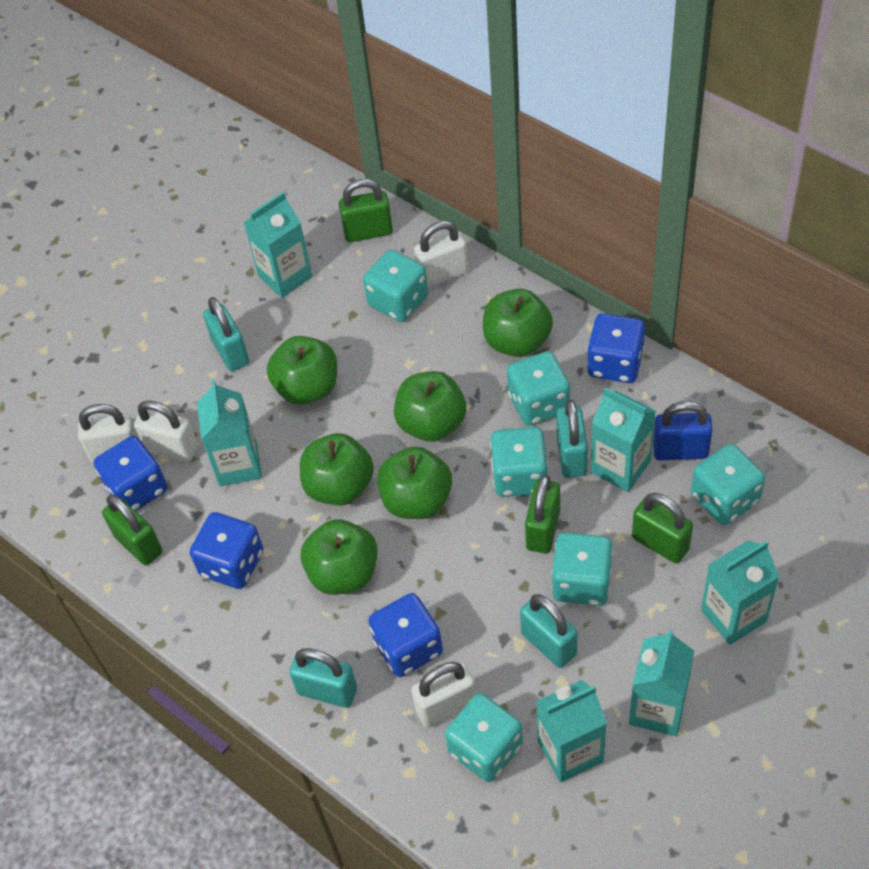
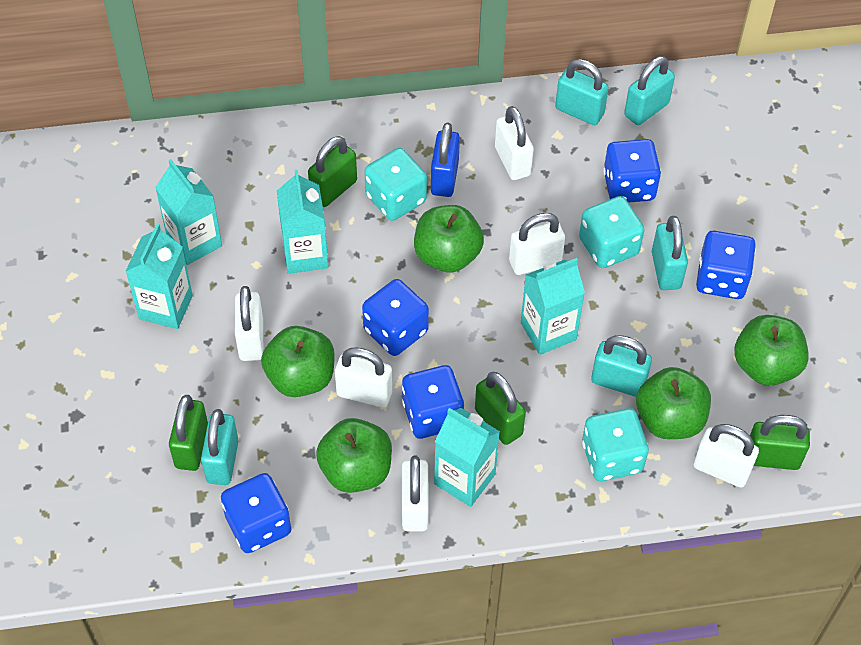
blue dice: 4 -> 5
green apple: 6 -> 5
turquoise carton: 6 -> 5
turquoise dice: 6 -> 3
turquoise padlock: 4 -> 5
white padlock: 4 -> 6

